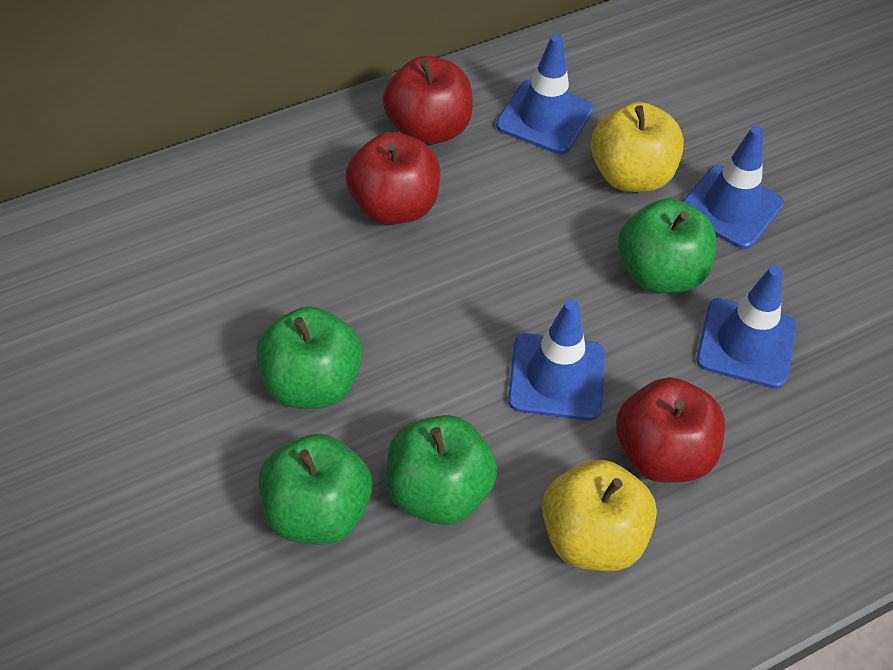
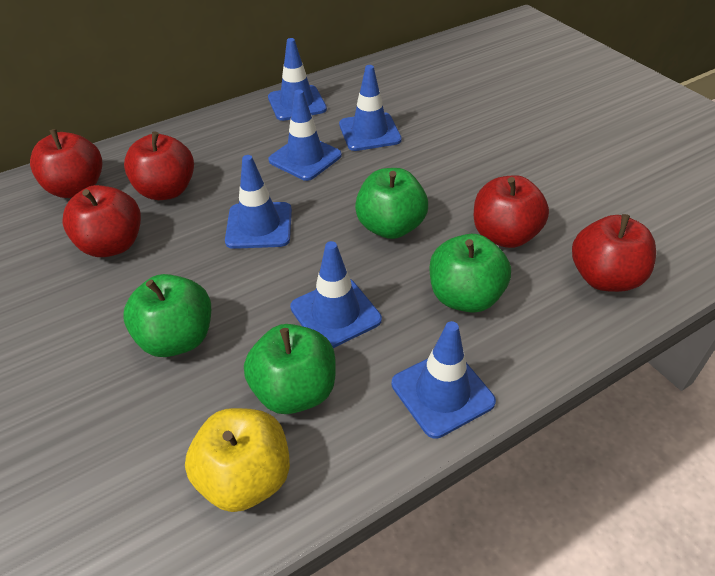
blue traffic cone: 4 -> 6
red apple: 3 -> 5
yellow apple: 2 -> 1

